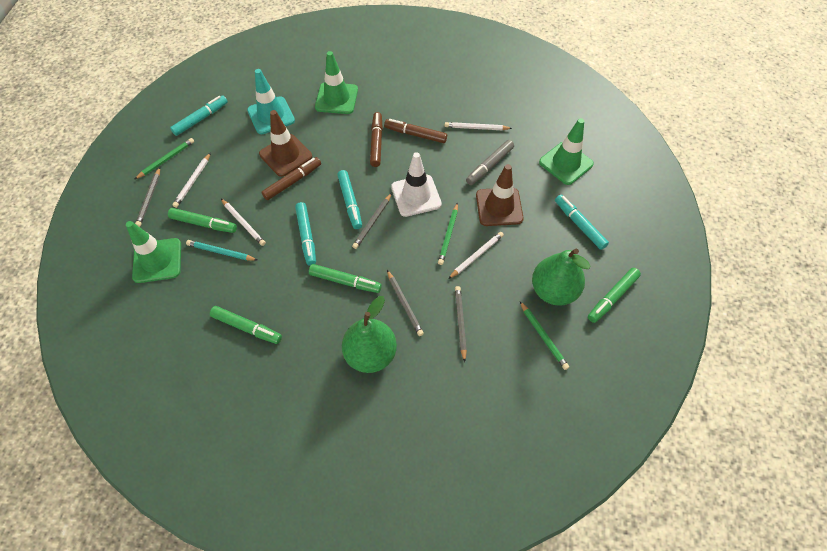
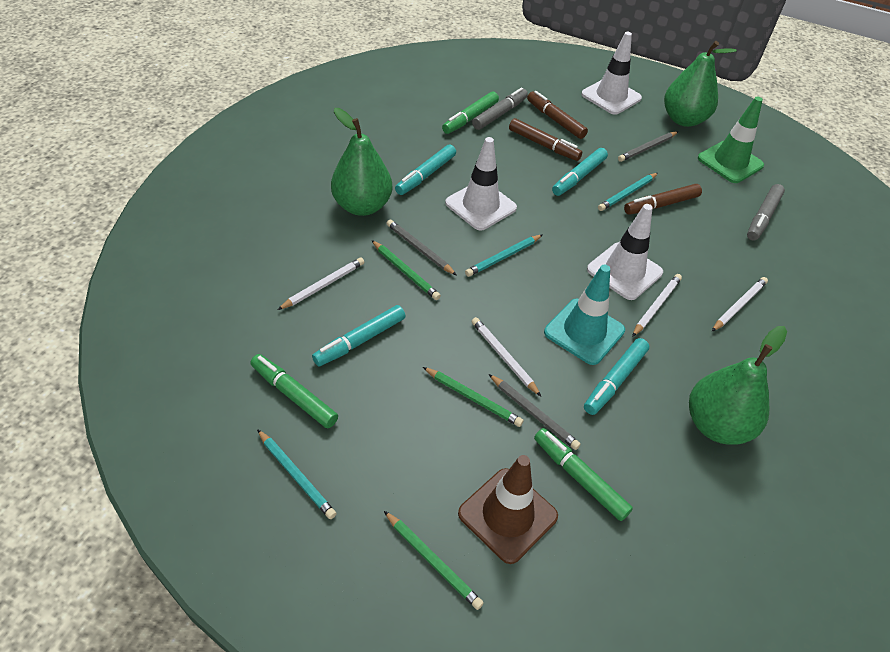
brown traffic cone: 2 -> 1
green marker: 4 -> 3
green pear: 2 -> 3
green traffic cone: 3 -> 1
grey marker: 1 -> 2
grey pencil: 4 -> 3
turquoise pencil: 1 -> 3
white traffic cone: 1 -> 3

